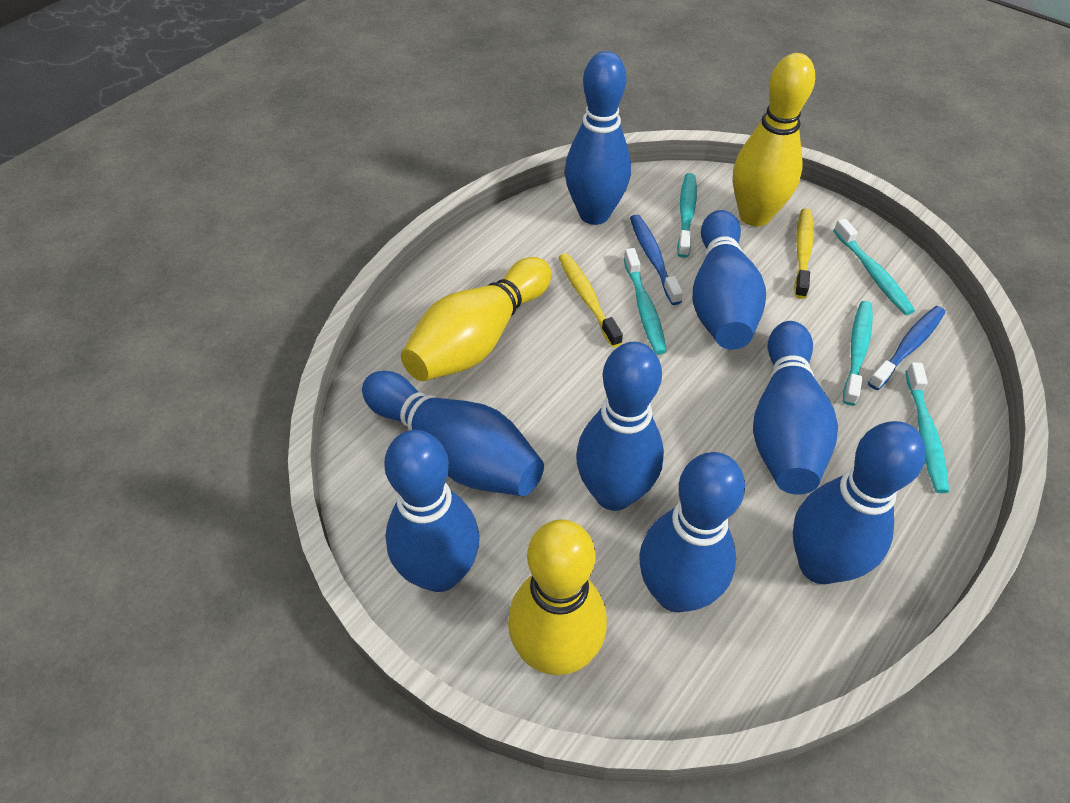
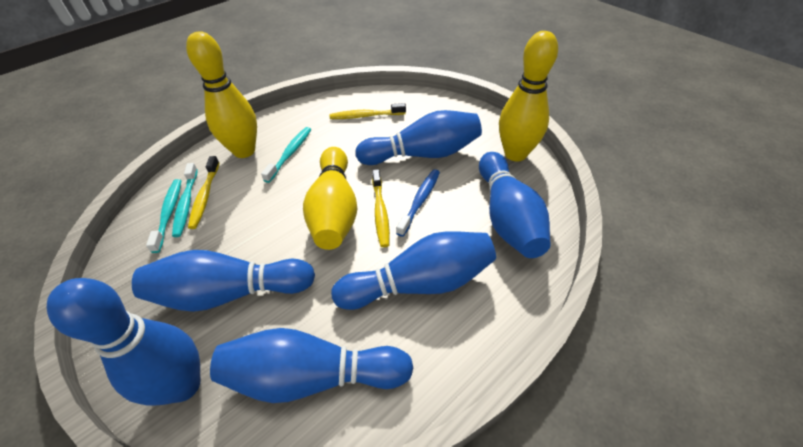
blue bowling pin: 8 -> 6
blue toothbrush: 2 -> 1
turquoise toothbrush: 5 -> 3
yellow toothbrush: 2 -> 3

